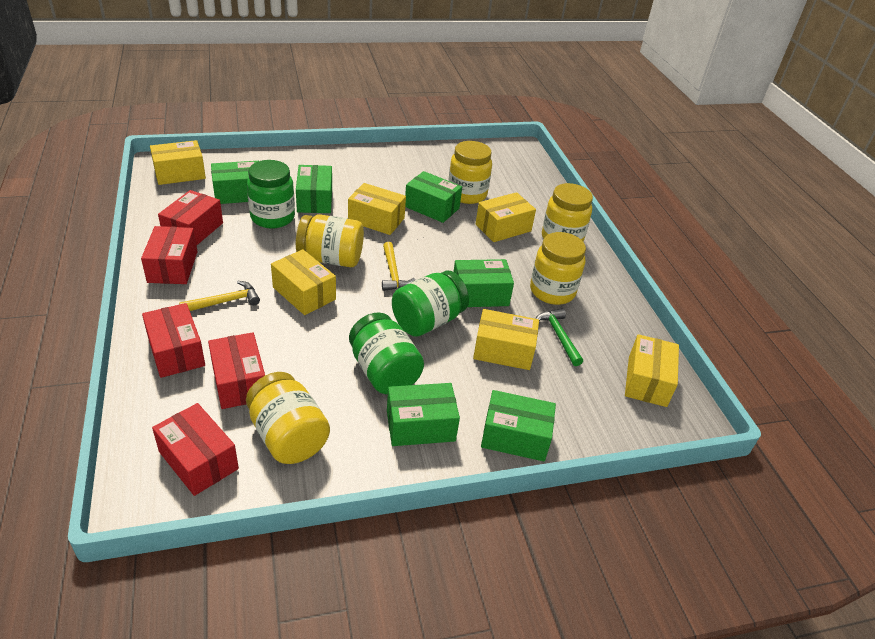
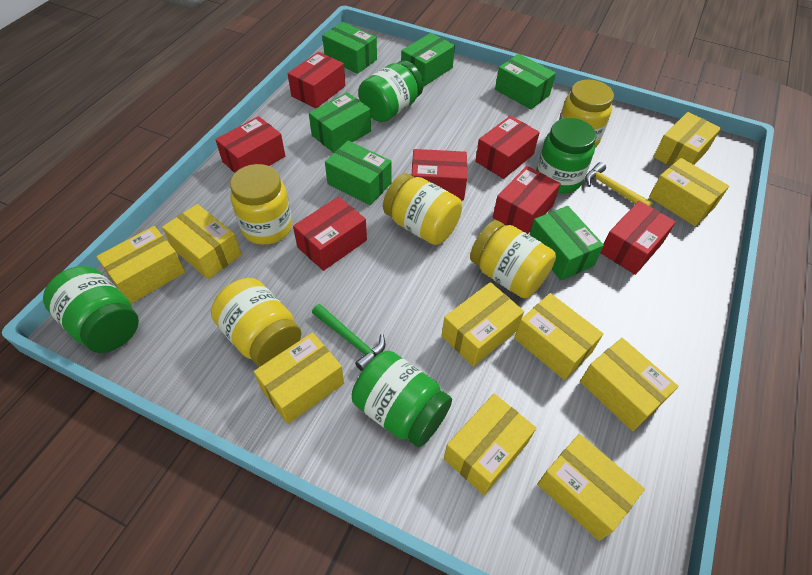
green jar: 3 -> 4
red box: 5 -> 7
yellow box: 6 -> 10
yellow hammer: 2 -> 1

